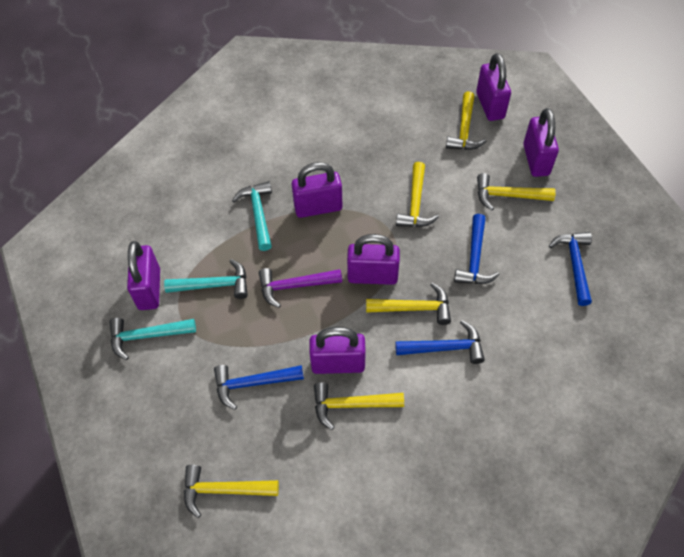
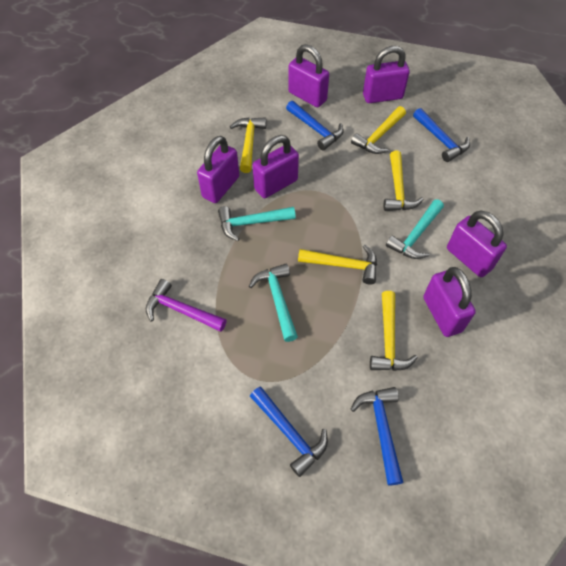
yellow hammer: 6 -> 5

